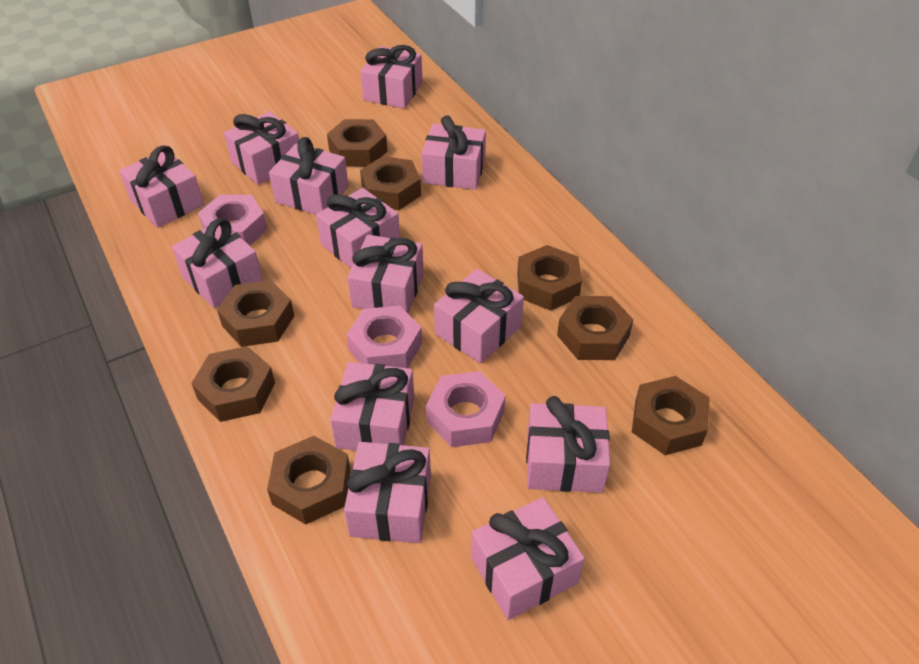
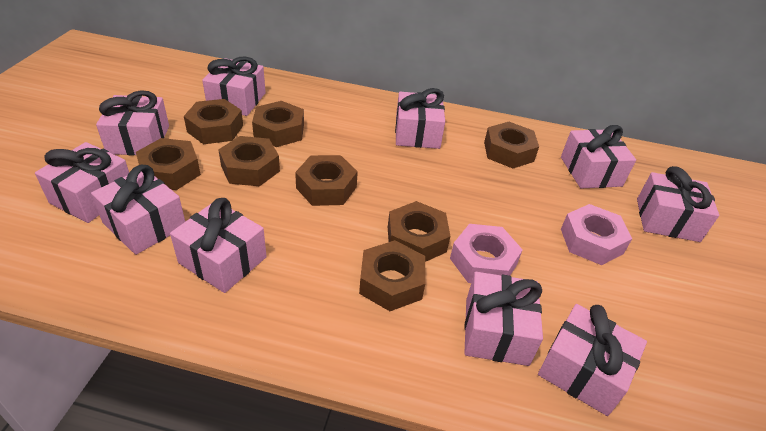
pink gift: 13 -> 10
pink nut: 3 -> 2

